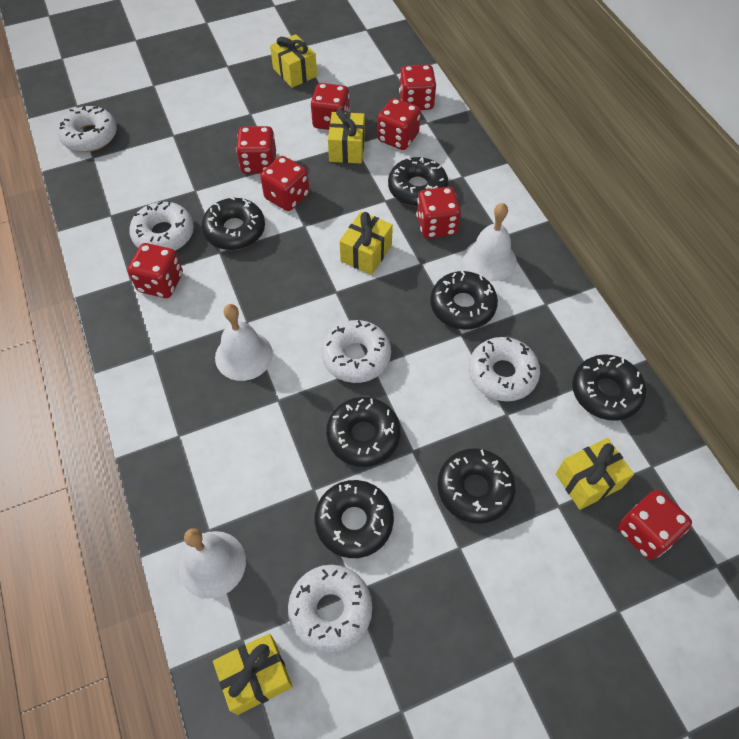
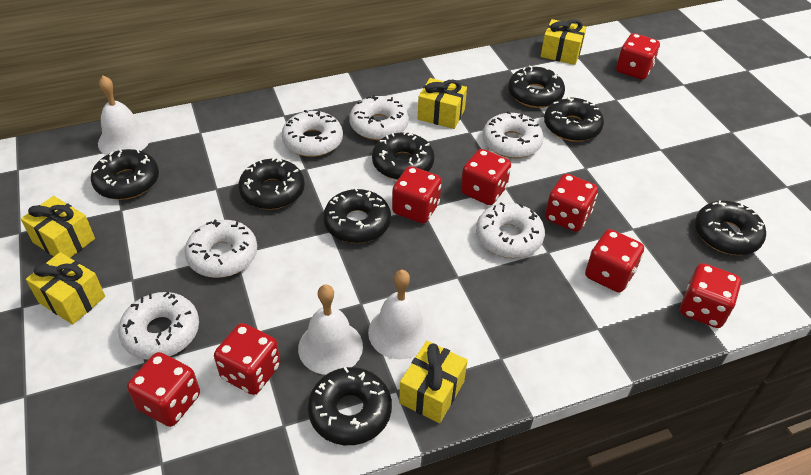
black donut: 7 -> 8
white donut: 5 -> 6

